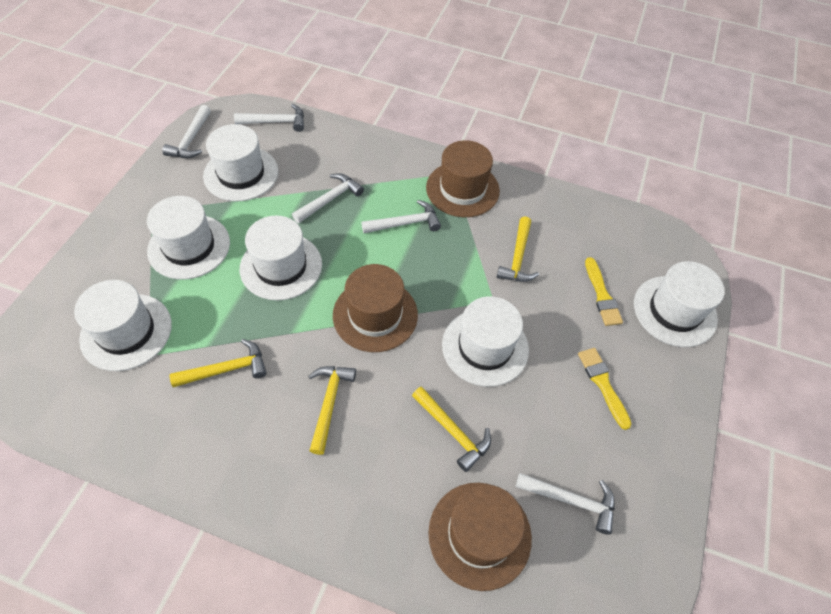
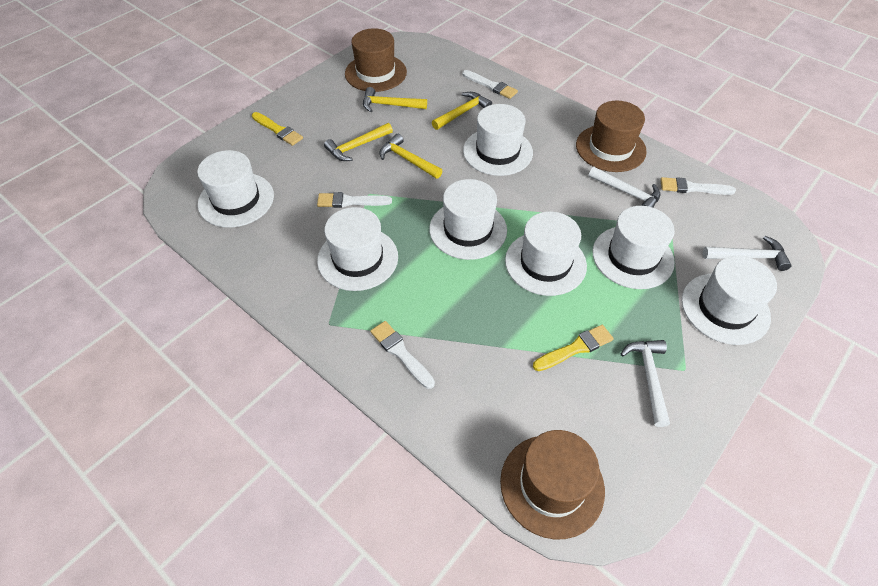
white brush: 0 -> 4
white hammer: 5 -> 3
white hat: 6 -> 7

